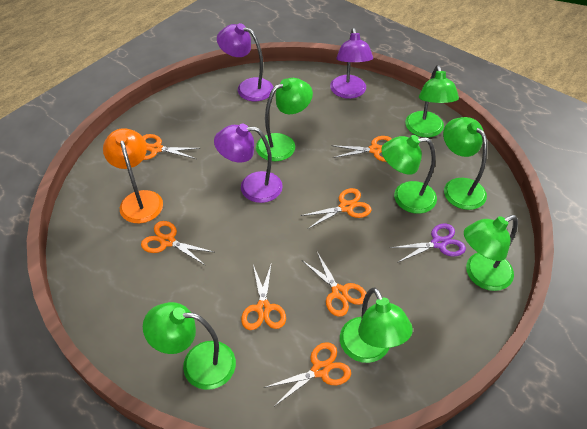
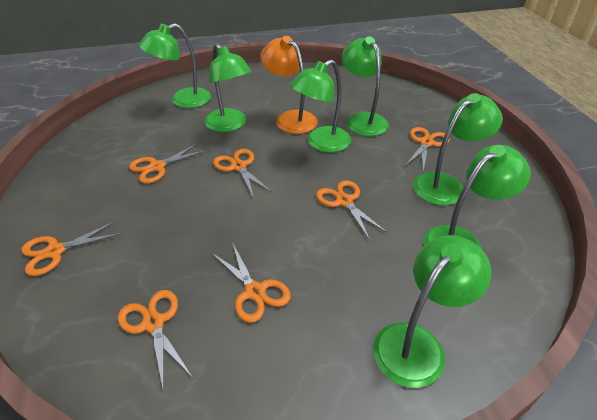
purple lamp: 3 -> 0
purple scissors: 1 -> 0

